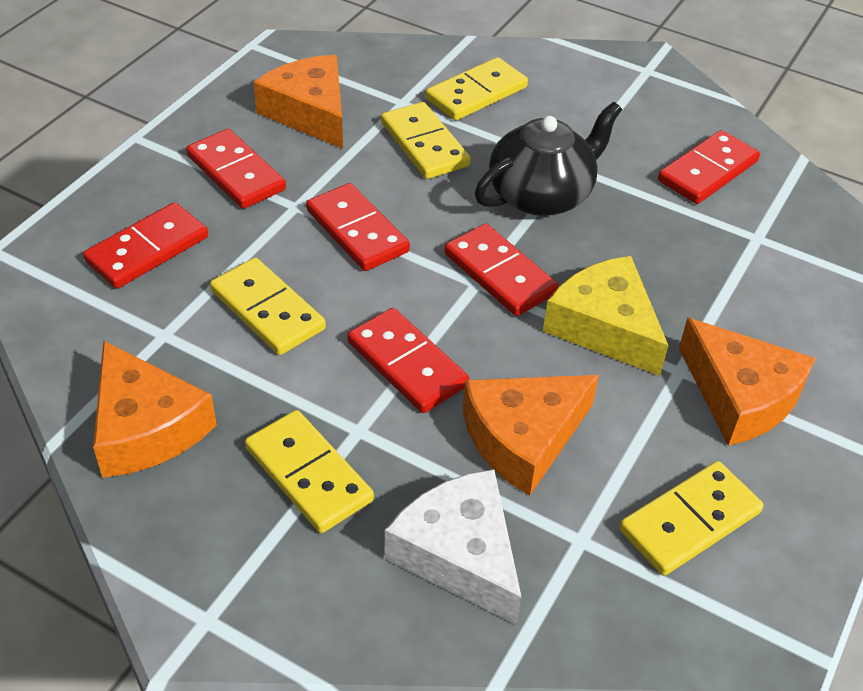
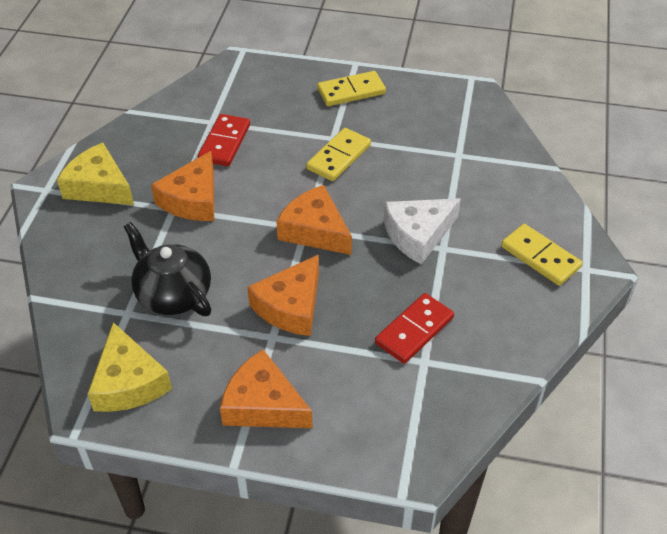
red domino: 6 -> 2
yellow cheese: 1 -> 2
yellow domino: 5 -> 3

